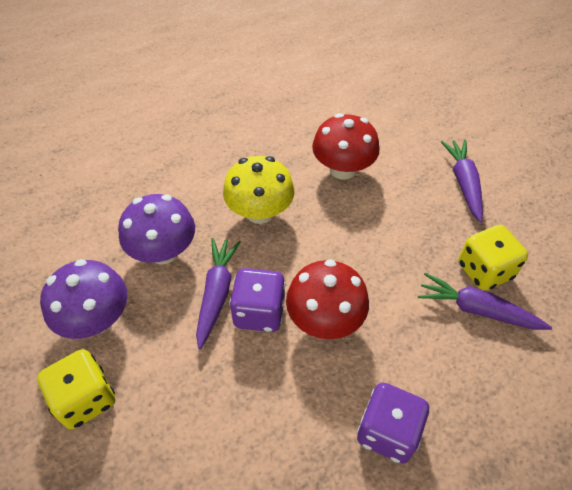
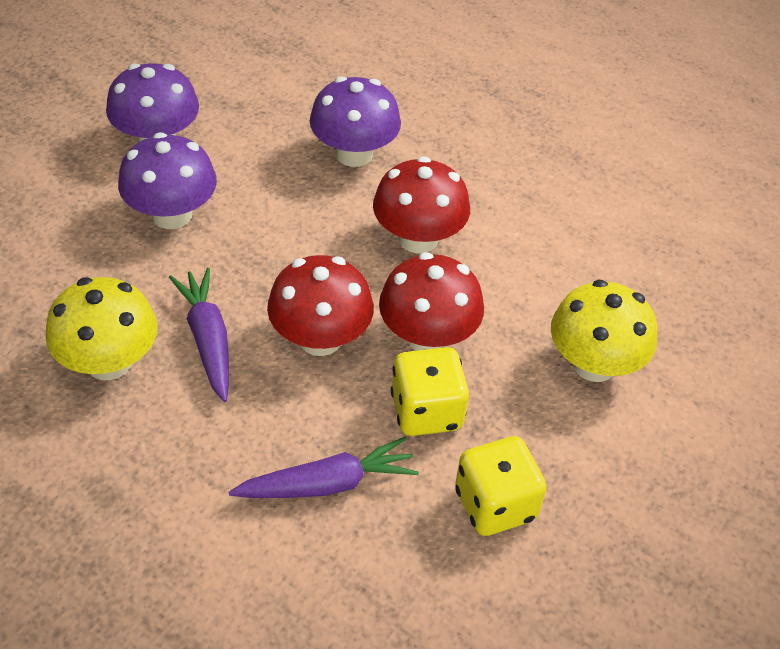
purple carrot: 3 -> 2
purple dice: 2 -> 0
purple mushroom: 2 -> 3
red mushroom: 2 -> 3
yellow mushroom: 1 -> 2

